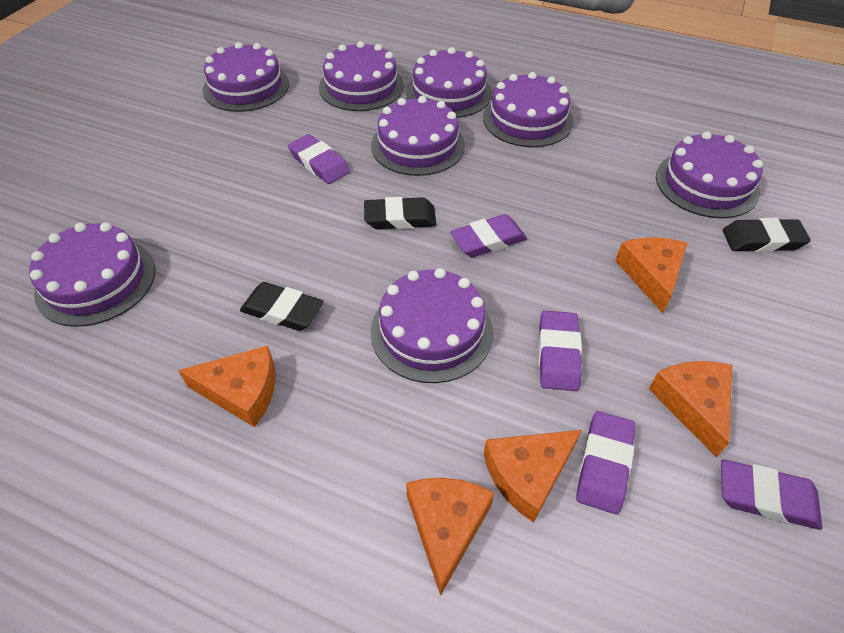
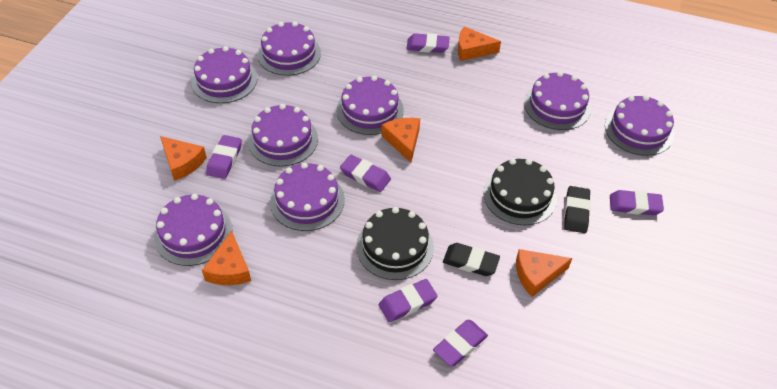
black cake: 0 -> 2
black eraser: 3 -> 2
purple eraser: 5 -> 6

